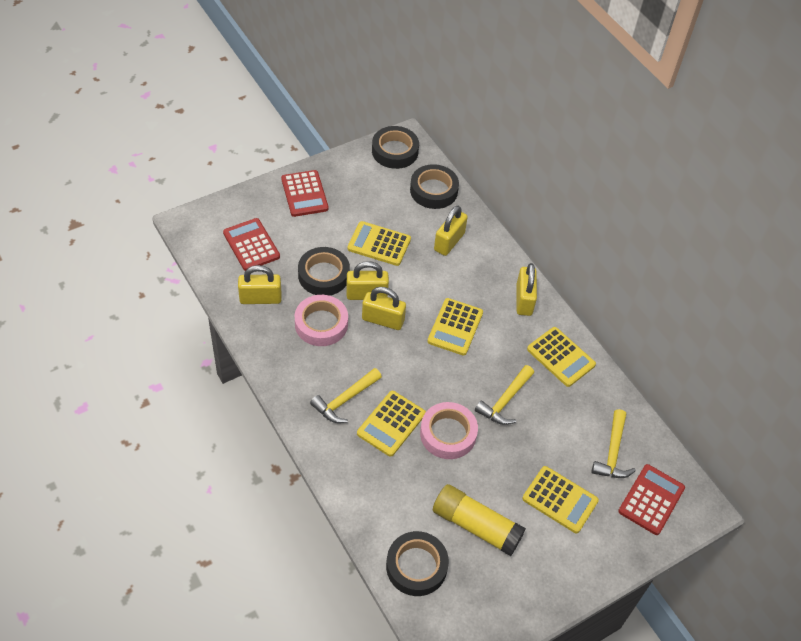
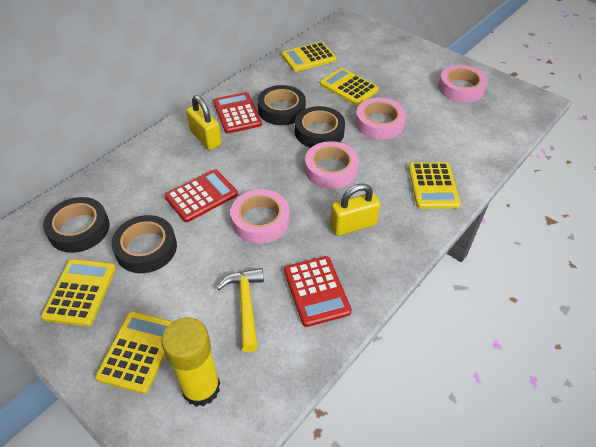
pink tape: 2 -> 4
yellow hammer: 3 -> 1
yellow padlock: 5 -> 2

